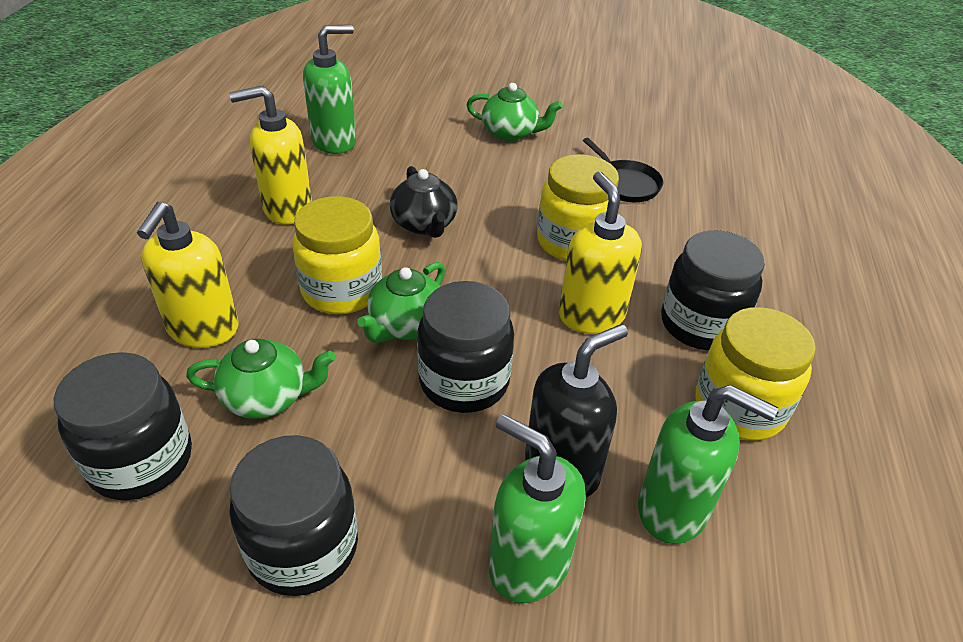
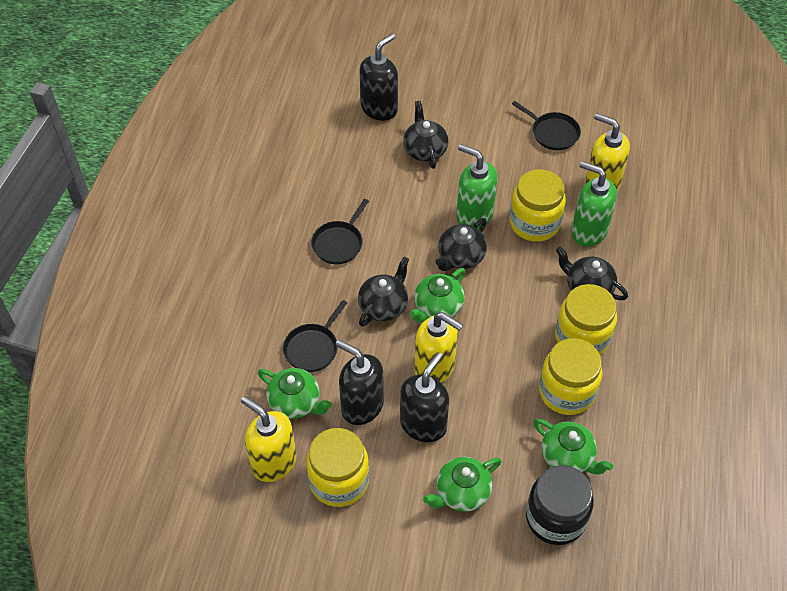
black jar: 4 -> 1
black pan: 1 -> 3
black soap dispenser: 1 -> 3
black teapot: 1 -> 4
green soap dispenser: 3 -> 2
green teapot: 3 -> 4
yellow jar: 3 -> 4

